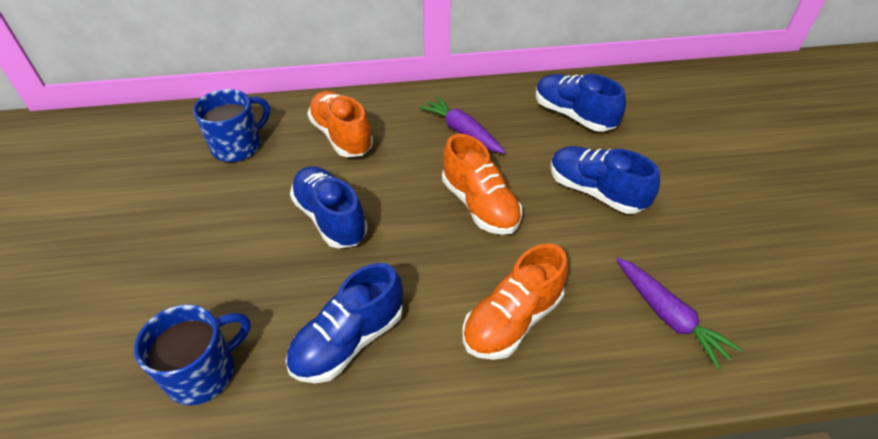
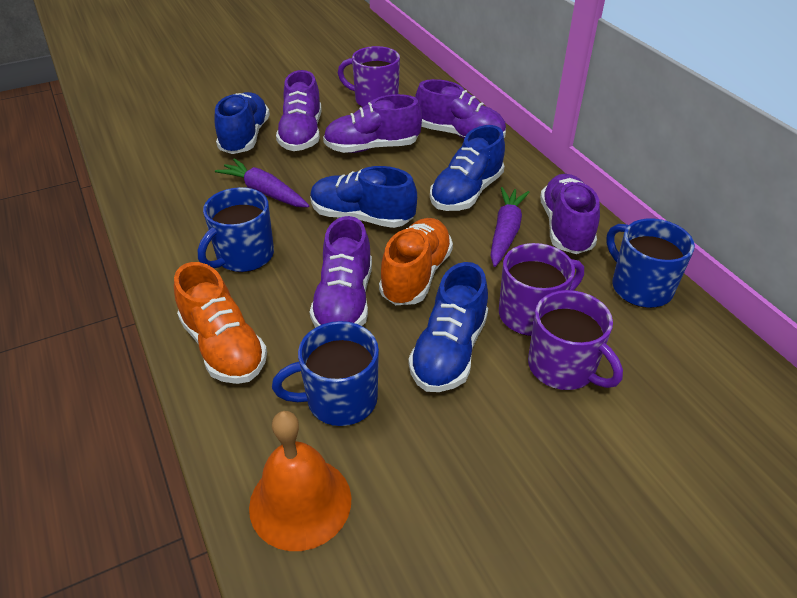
blue mug: 2 -> 3
orange bell: 0 -> 1
orange shoe: 3 -> 2
purple mug: 0 -> 3
purple shoe: 0 -> 5

